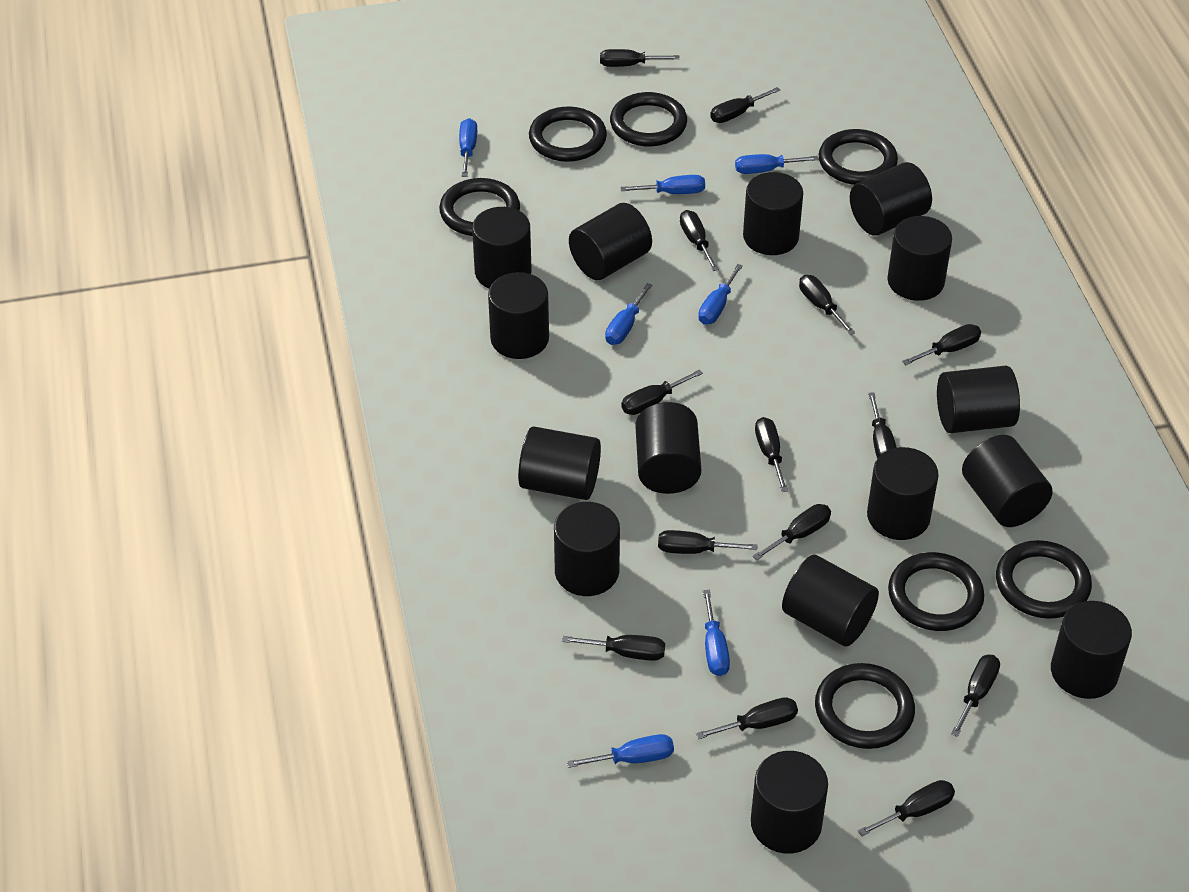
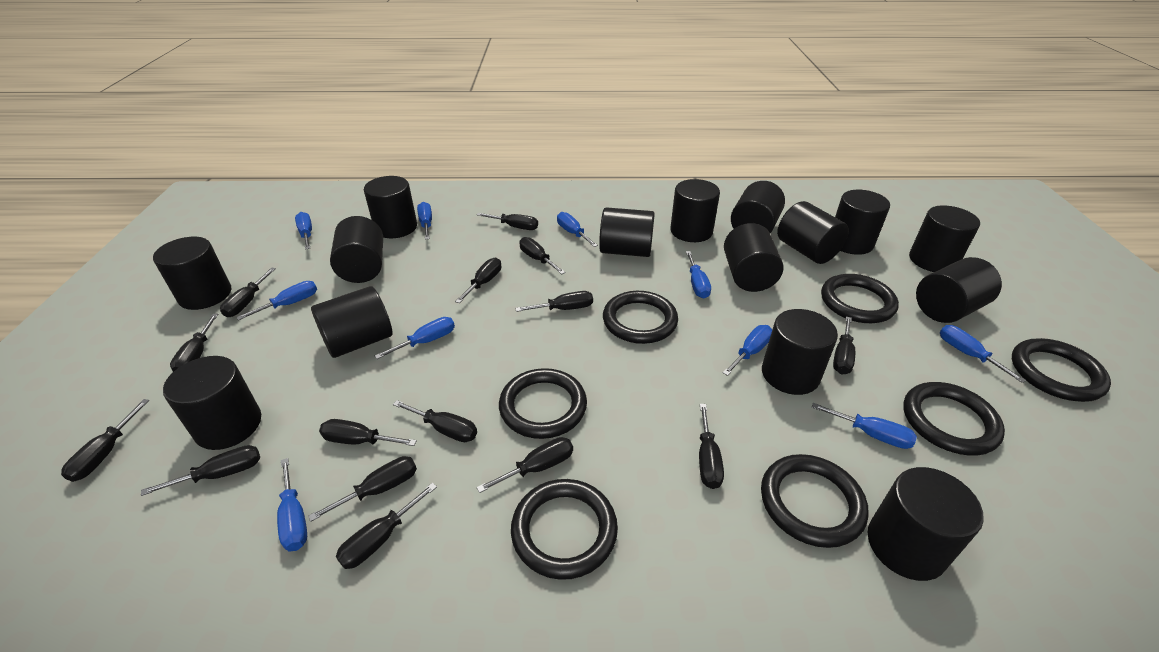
black screwdriver: 14 -> 15
blue screwdriver: 7 -> 10

